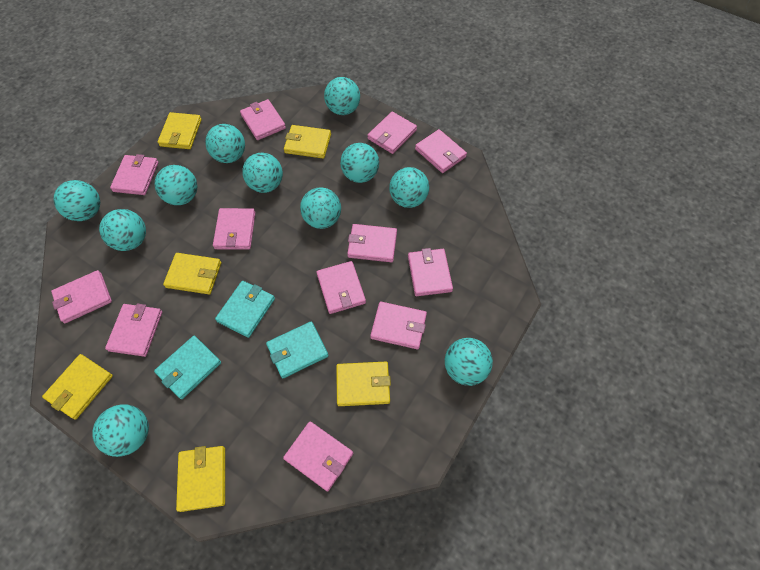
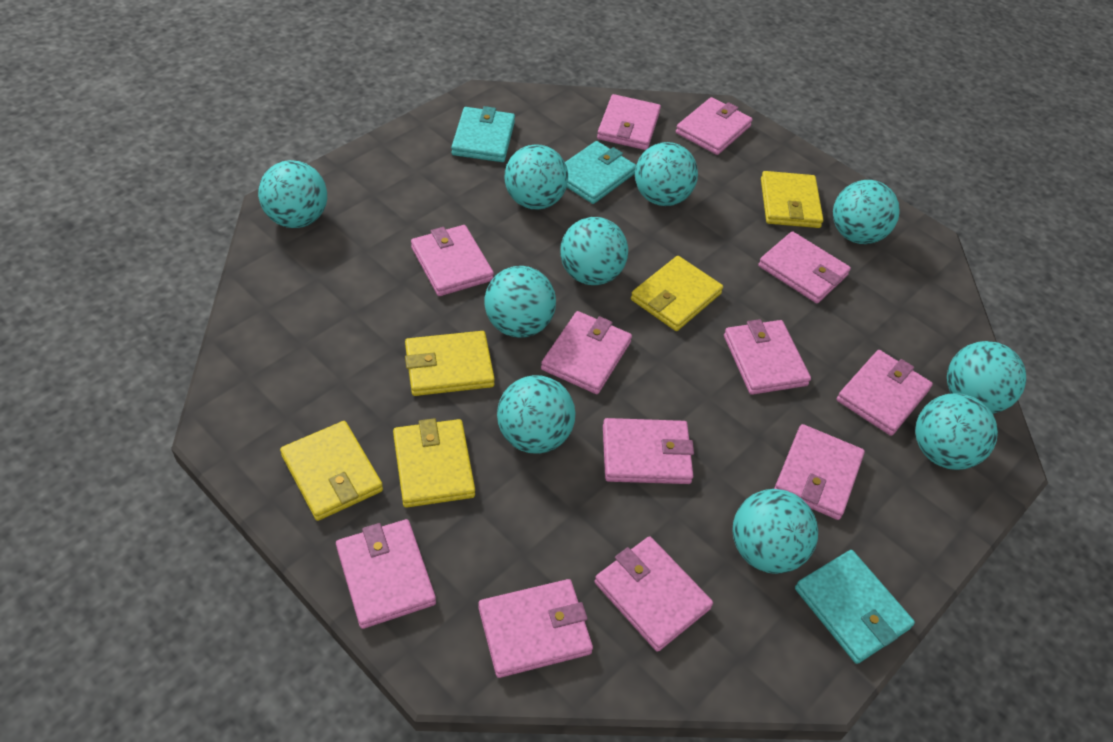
turquoise ball: 11 -> 10
yellow wallet: 6 -> 5

